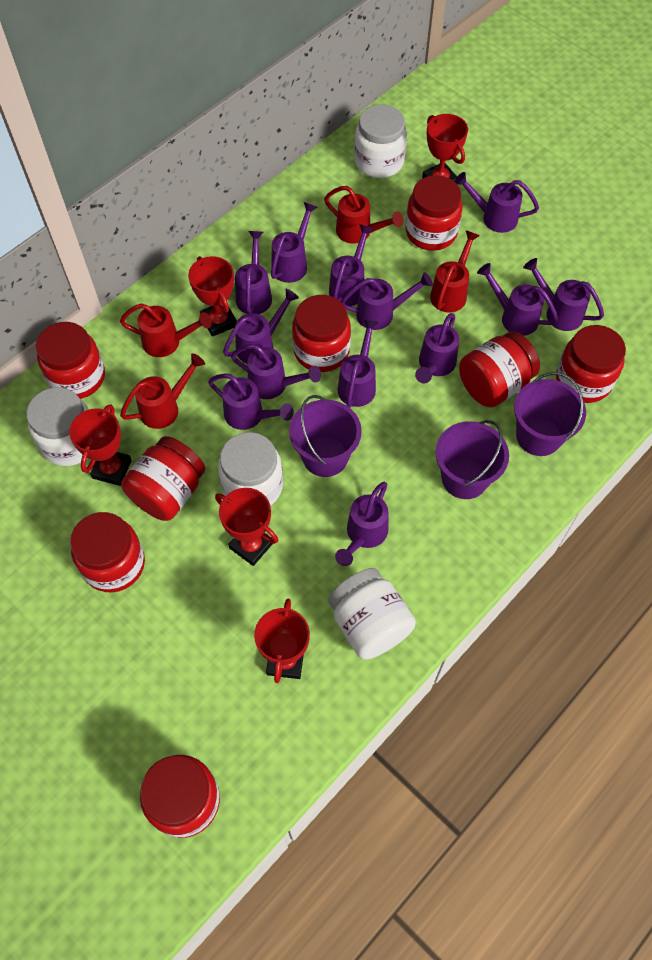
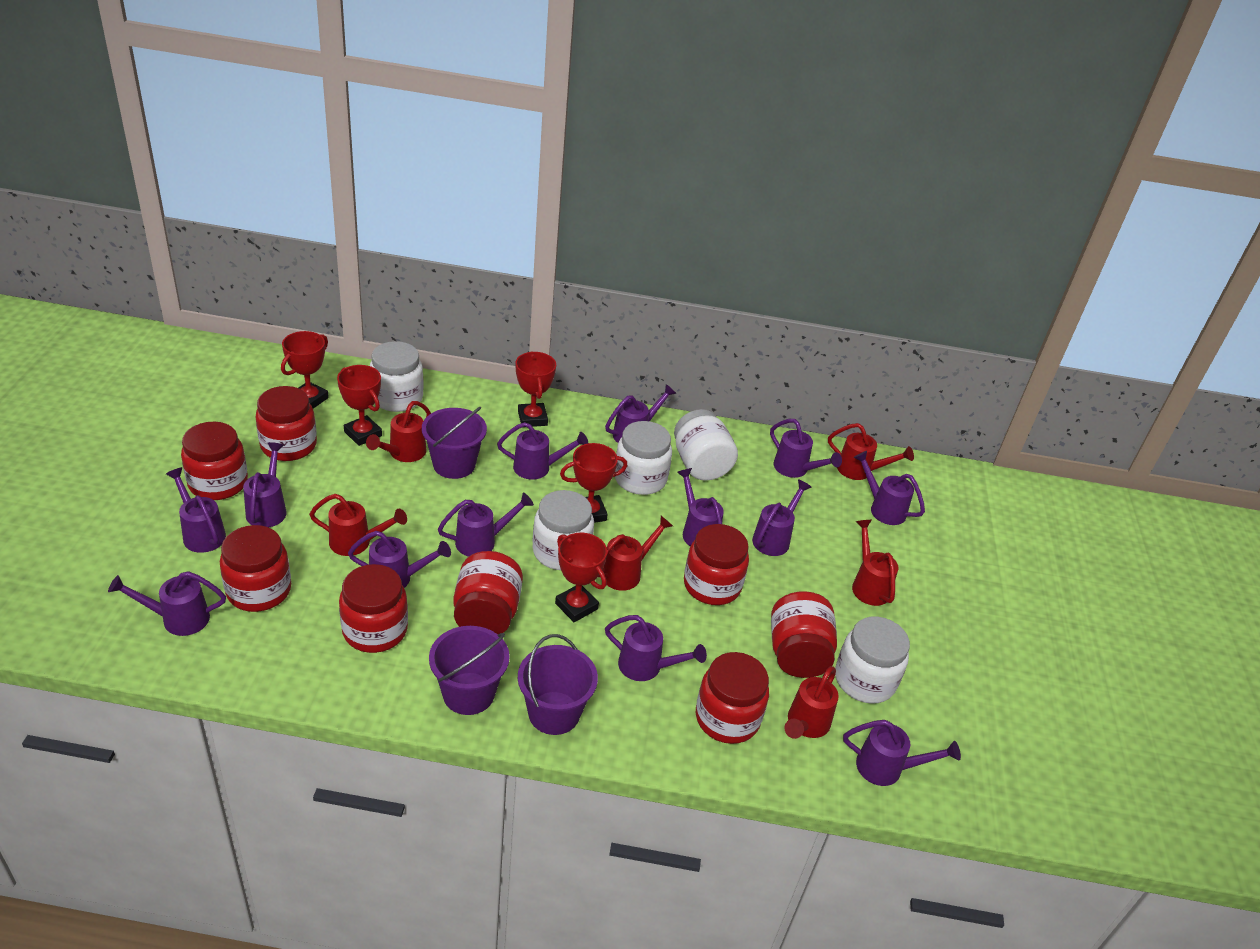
red watering can: 4 -> 6
white jar: 4 -> 5

